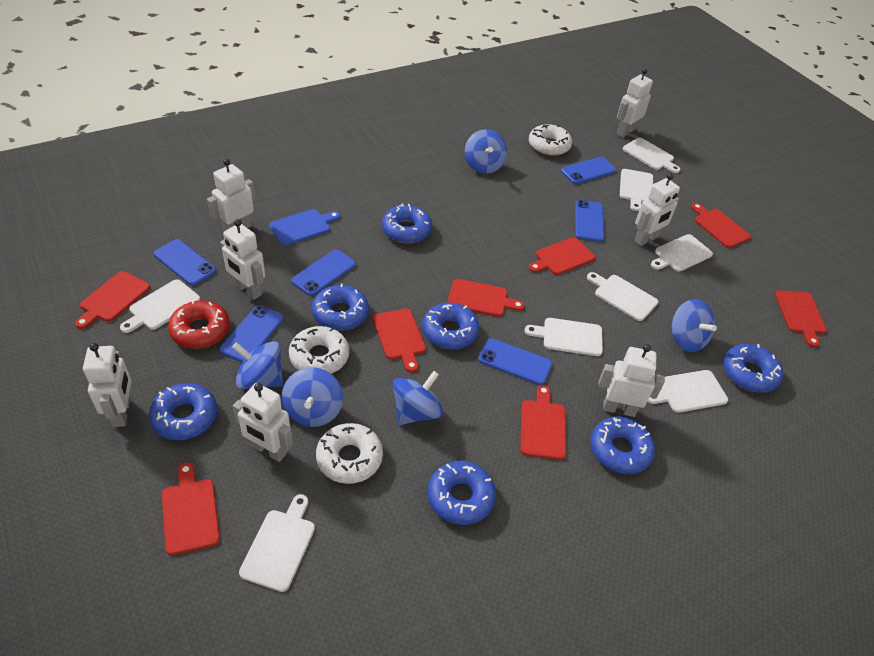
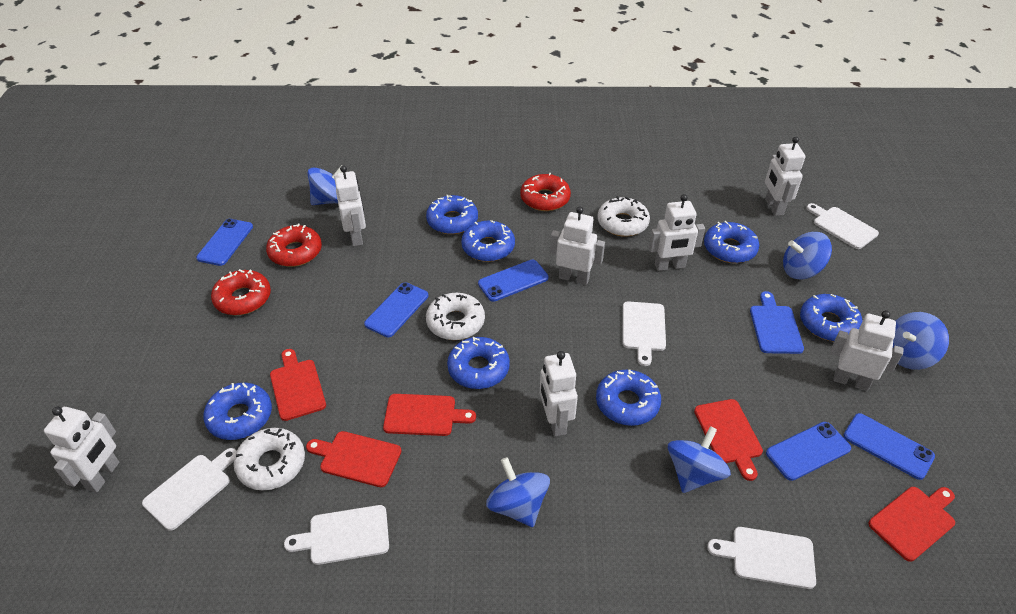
blue phone: 6 -> 5
red cutting board: 8 -> 5
red donut: 1 -> 3
white cutting board: 8 -> 5

